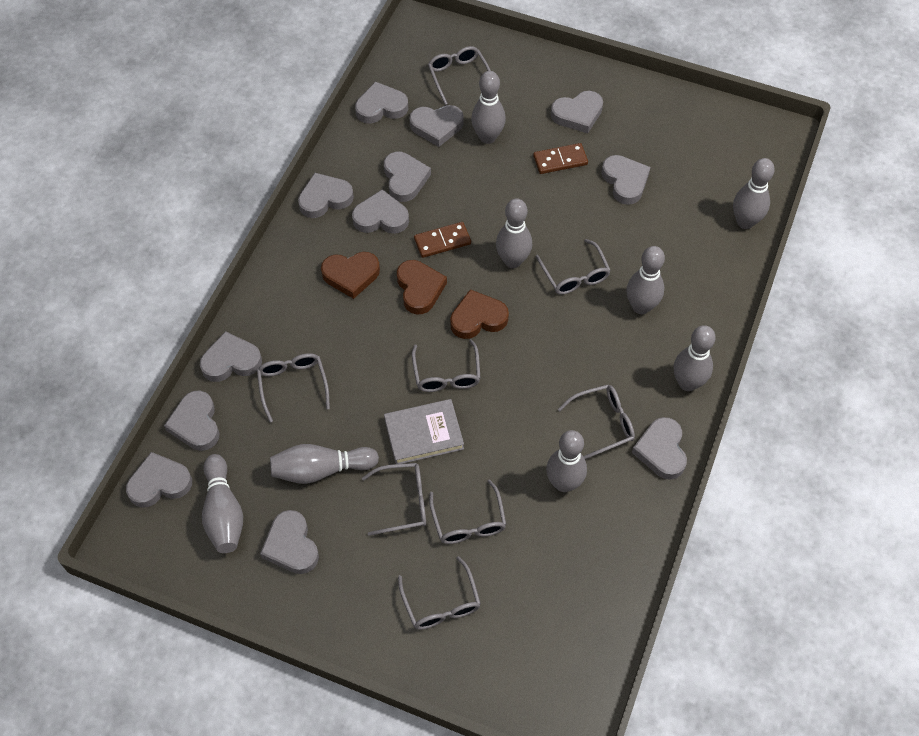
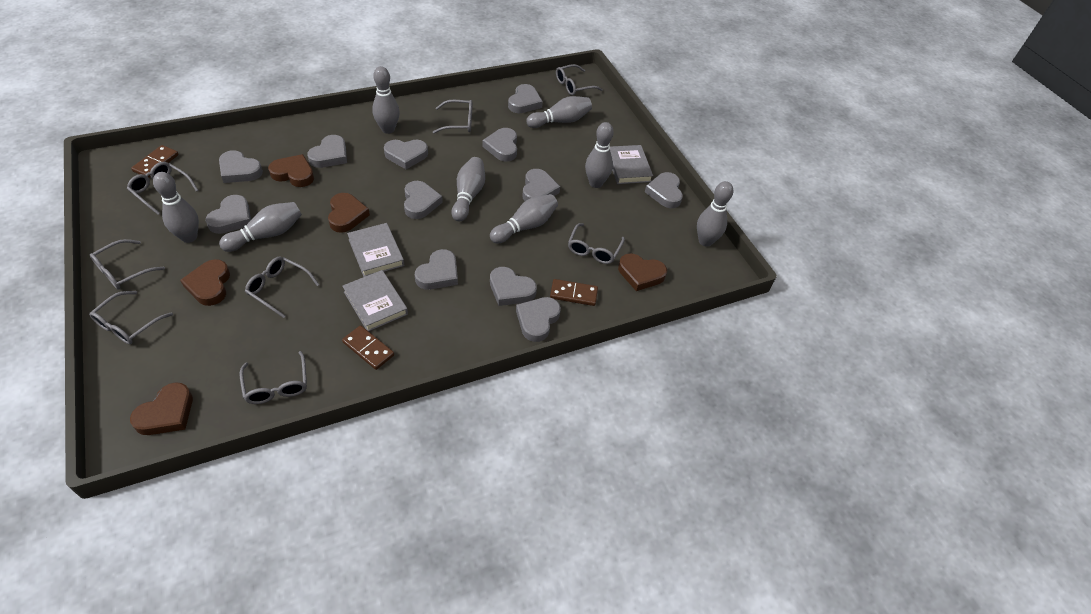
brown domino: 2 -> 3
brown heart: 3 -> 5
grey book: 1 -> 3

